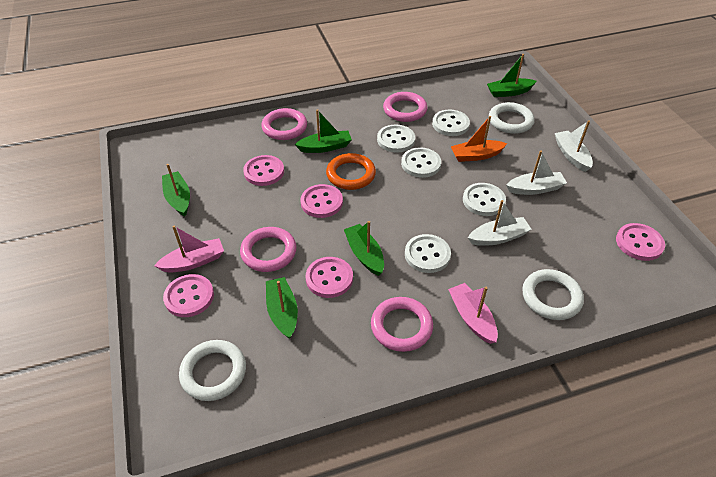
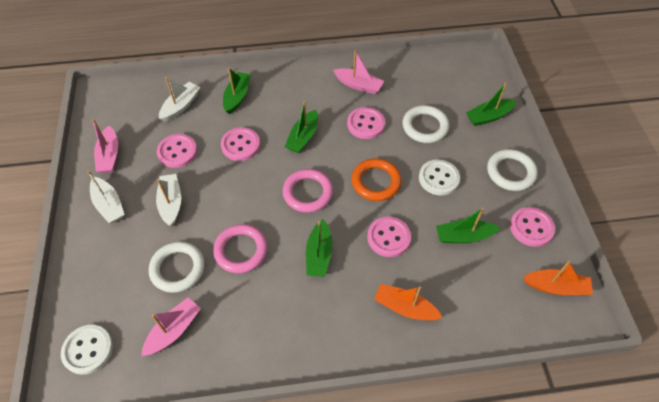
orange boat: 1 -> 2
pink boat: 2 -> 3
pink ring: 4 -> 2
white button: 5 -> 2

